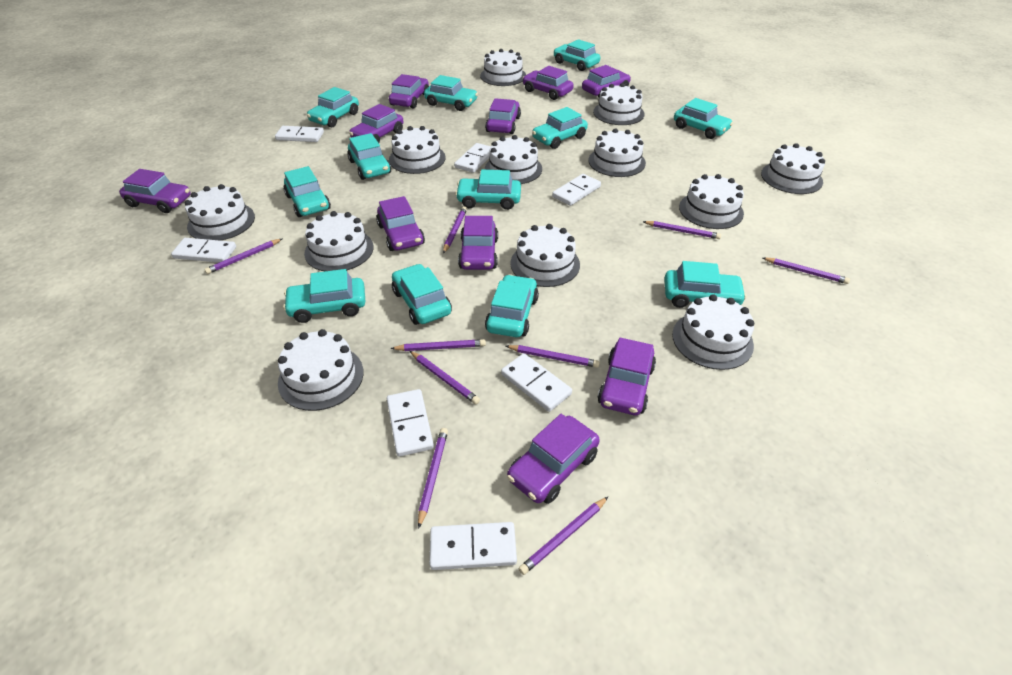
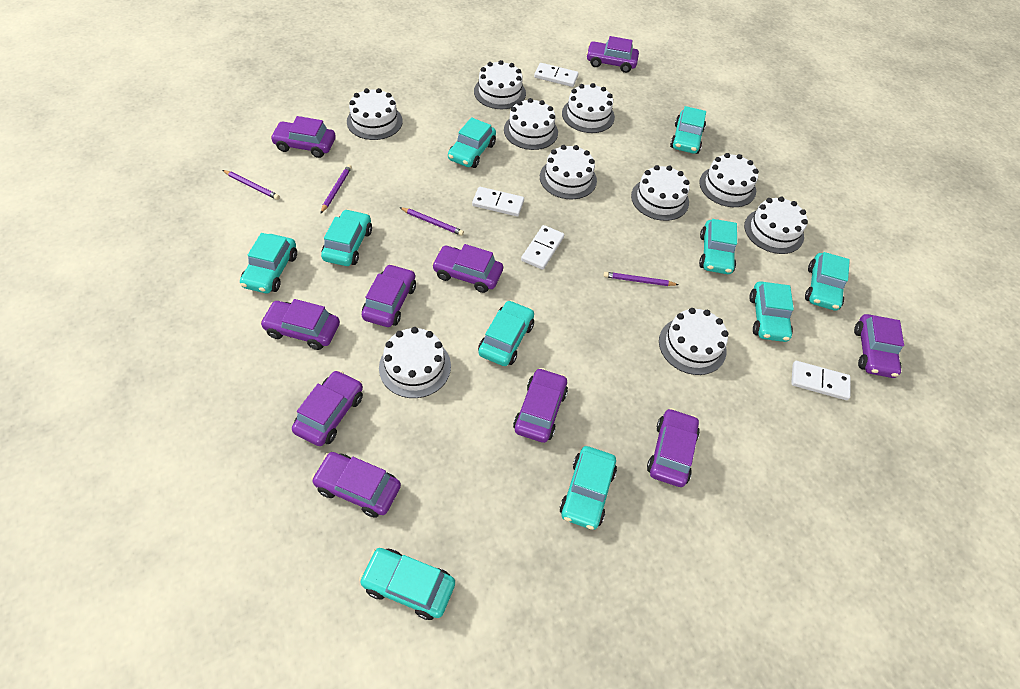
purple pencil: 9 -> 4
turquoise car: 12 -> 10
white cake: 12 -> 10
white domino: 7 -> 4

